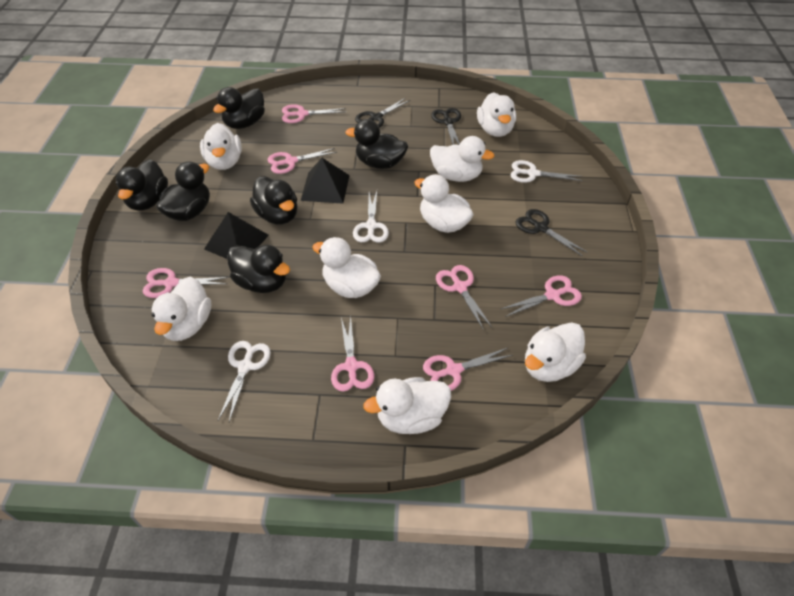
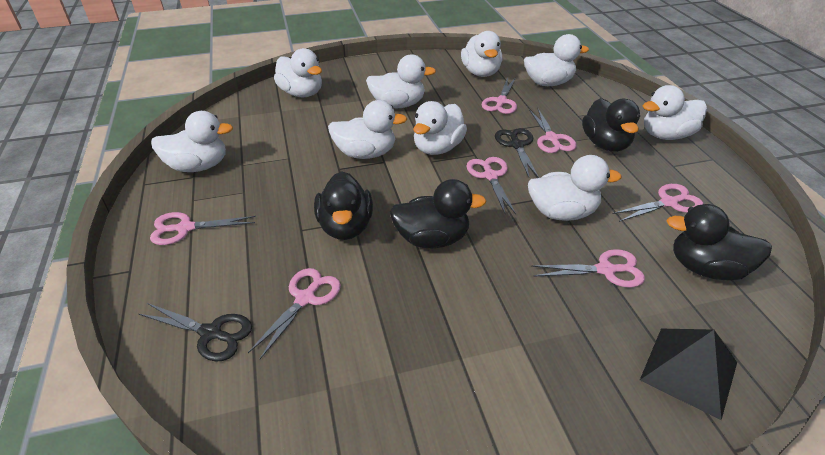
black duck: 6 -> 4
black pyramid: 2 -> 1
black scissors: 3 -> 2
white duck: 8 -> 9
white scissors: 3 -> 0

